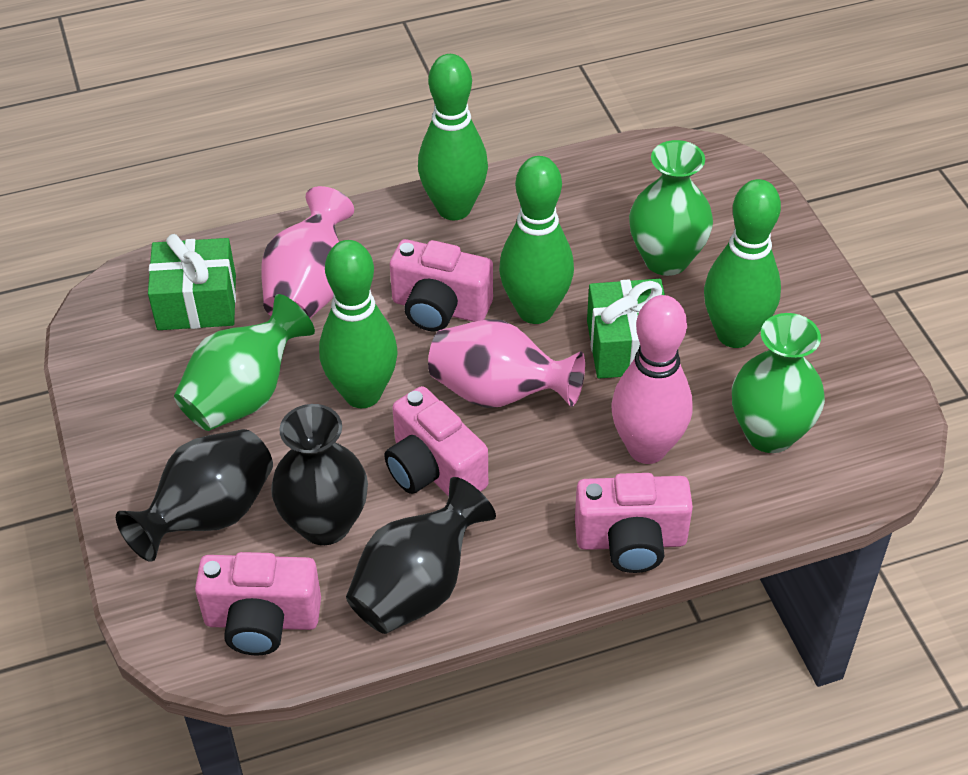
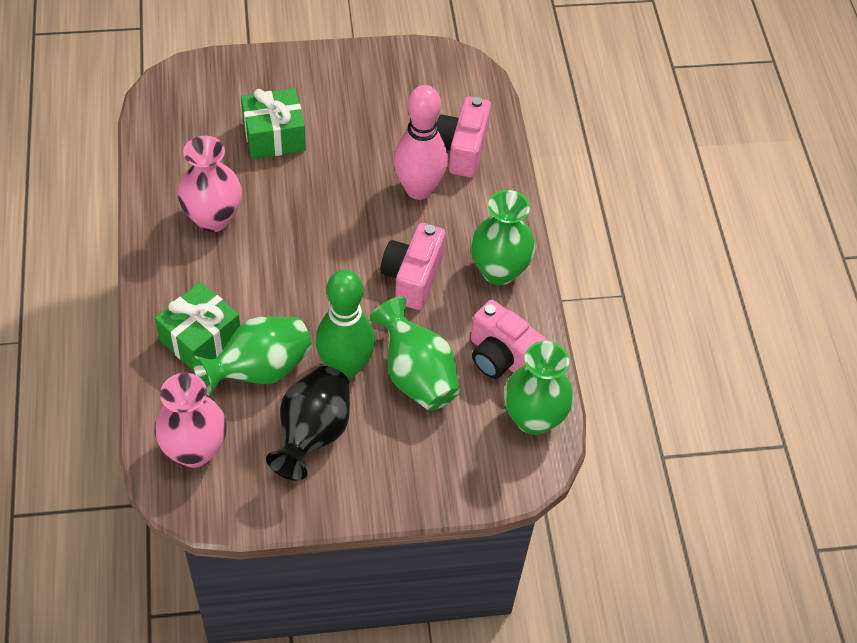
black vase: 3 -> 1
green bowling pin: 4 -> 1
green vase: 3 -> 4
pink camera: 4 -> 3

